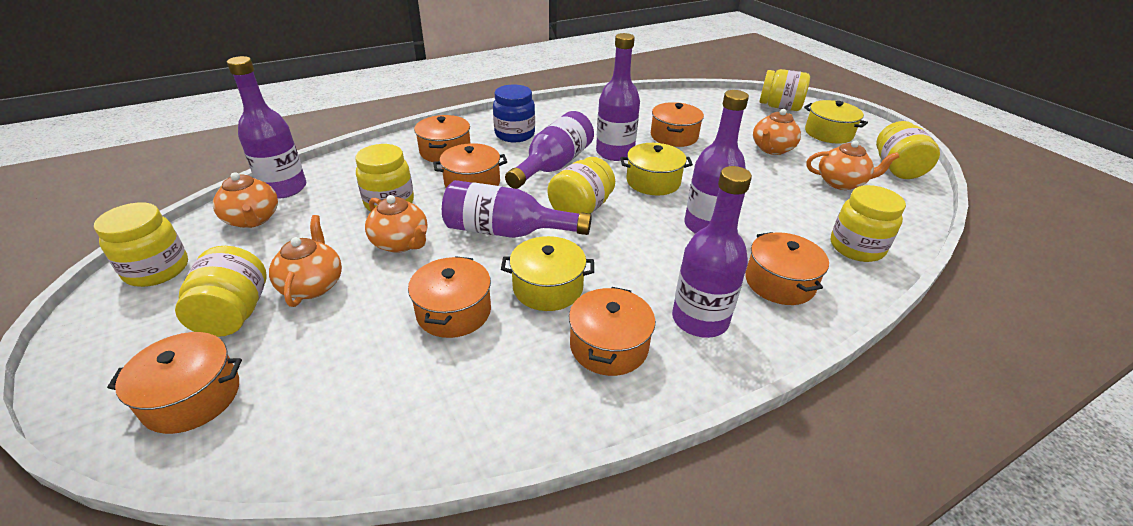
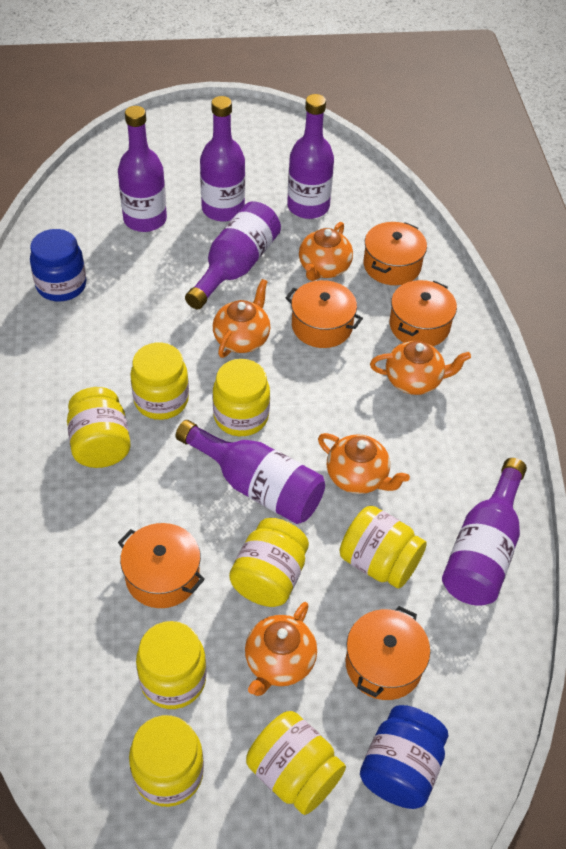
blue jar: 1 -> 2
orange pot: 7 -> 5
yellow jar: 7 -> 8
yellow pot: 3 -> 0

